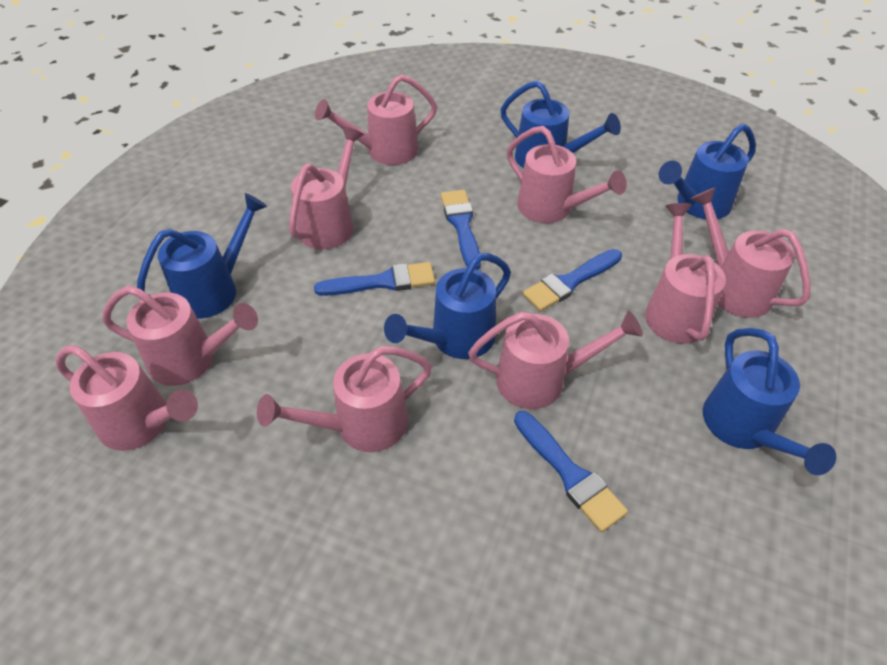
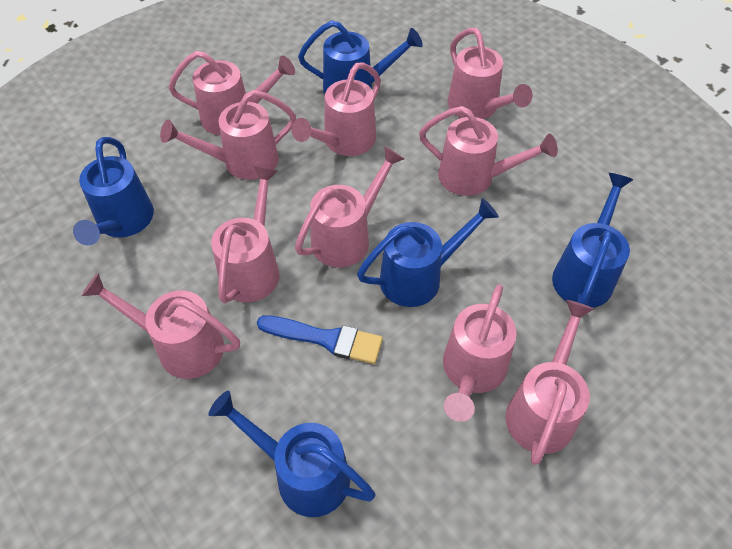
blue brush: 4 -> 1
pink watering can: 9 -> 10

